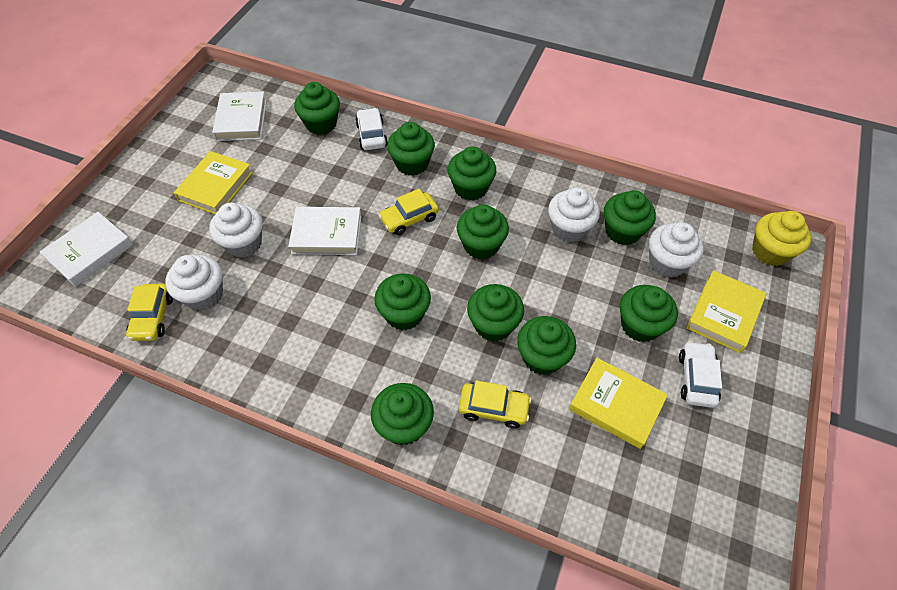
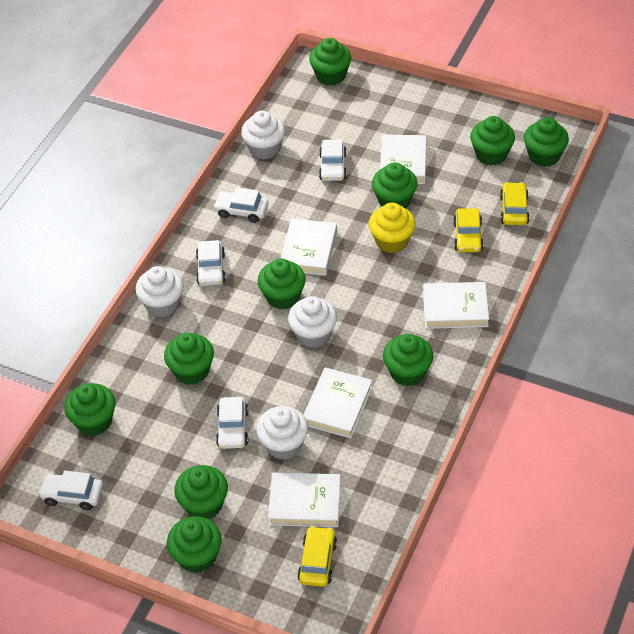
white book: 3 -> 5
white car: 2 -> 5
yellow book: 3 -> 0

